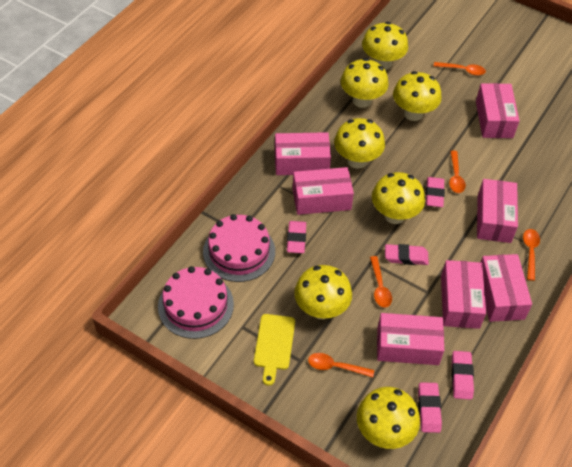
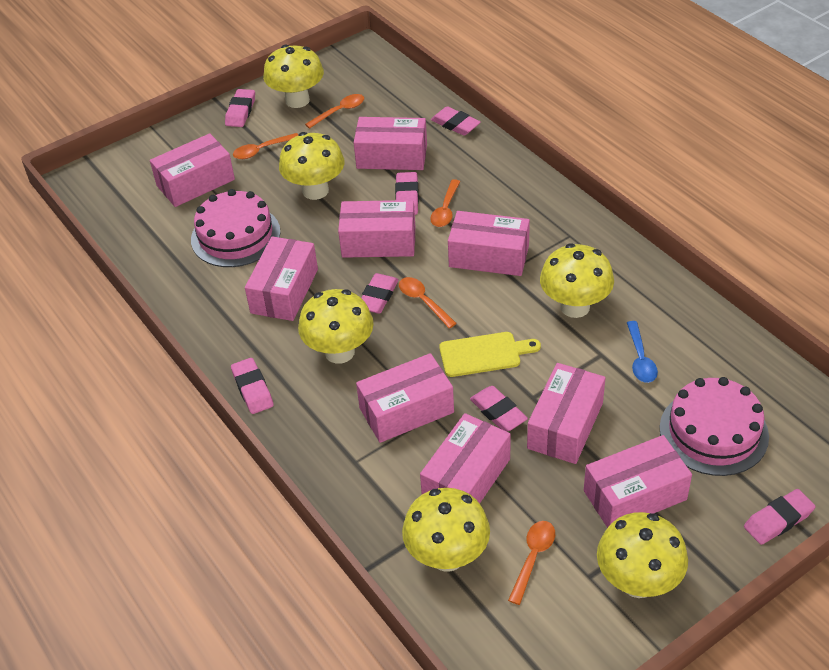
blue spoon: 0 -> 1
pink box: 7 -> 9
pink eraser: 5 -> 7
yellow mushroom: 7 -> 6

